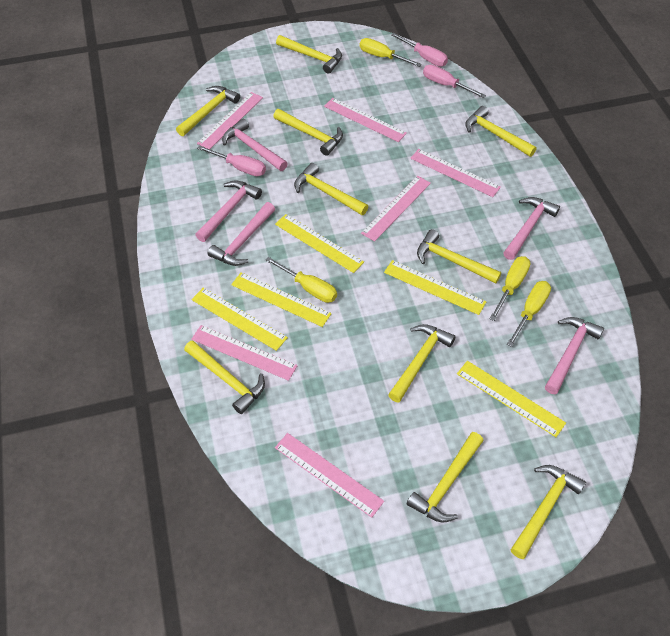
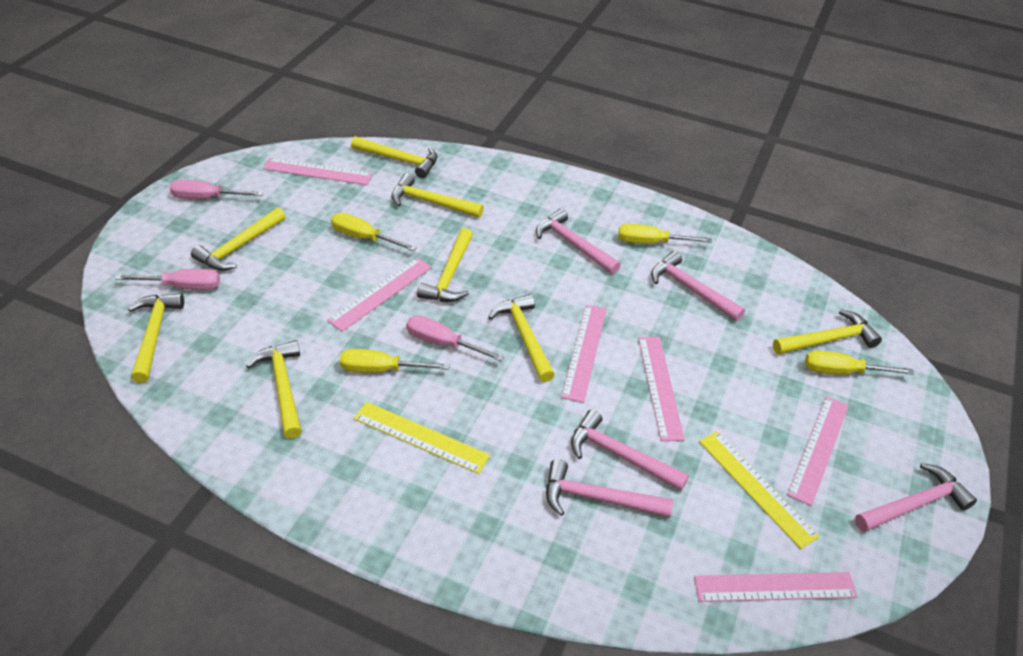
yellow hammer: 10 -> 8
yellow ruler: 5 -> 2

